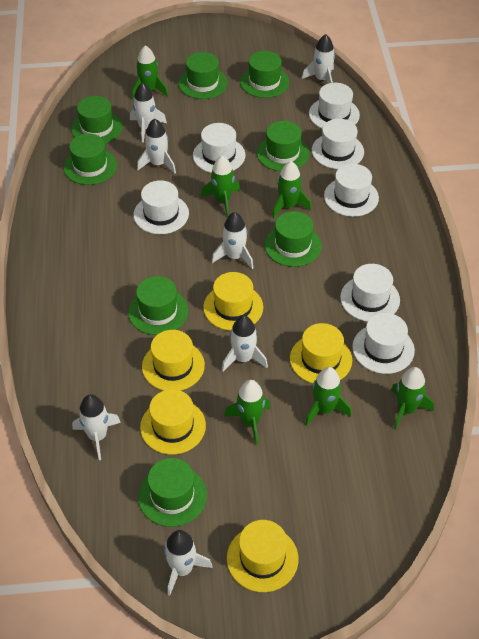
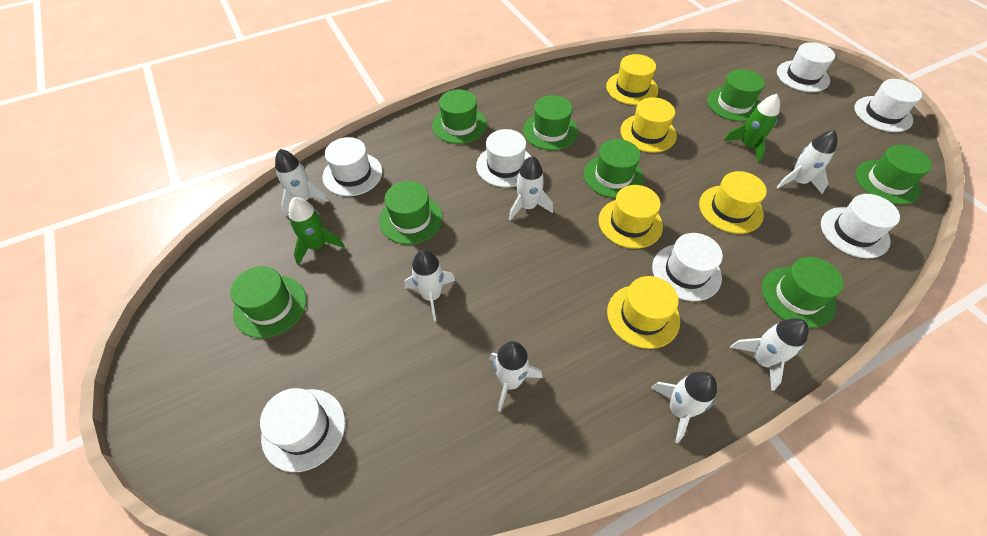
green rocket: 6 -> 2

